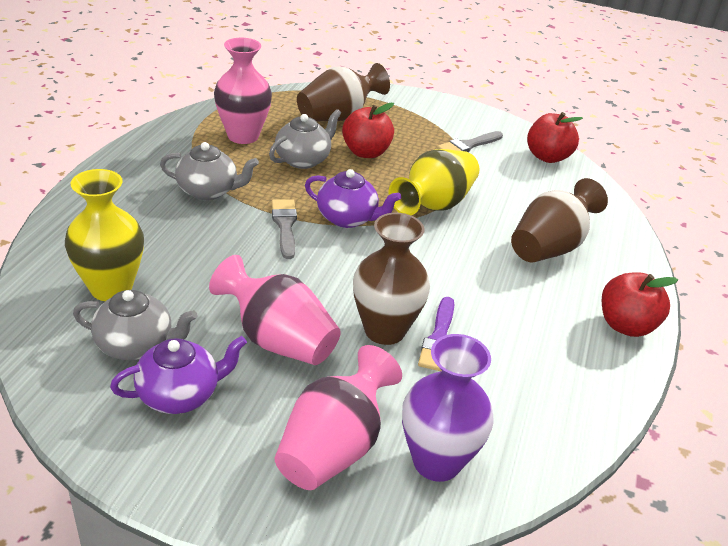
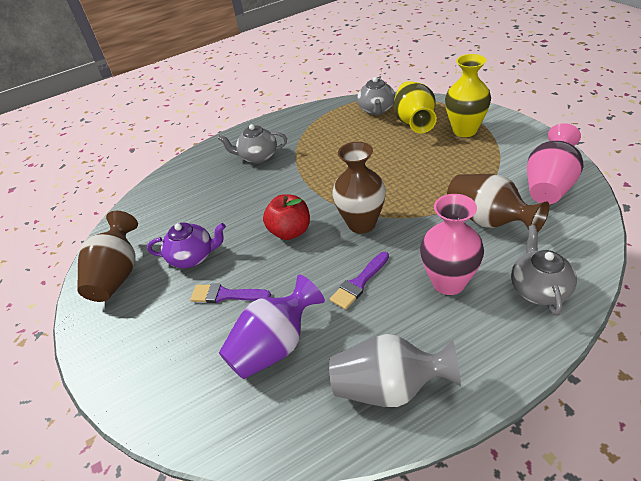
grey brush: 2 -> 0
grey vase: 0 -> 1
pink vase: 3 -> 2
purple brush: 1 -> 2
purple teapot: 2 -> 1
red apple: 3 -> 1

